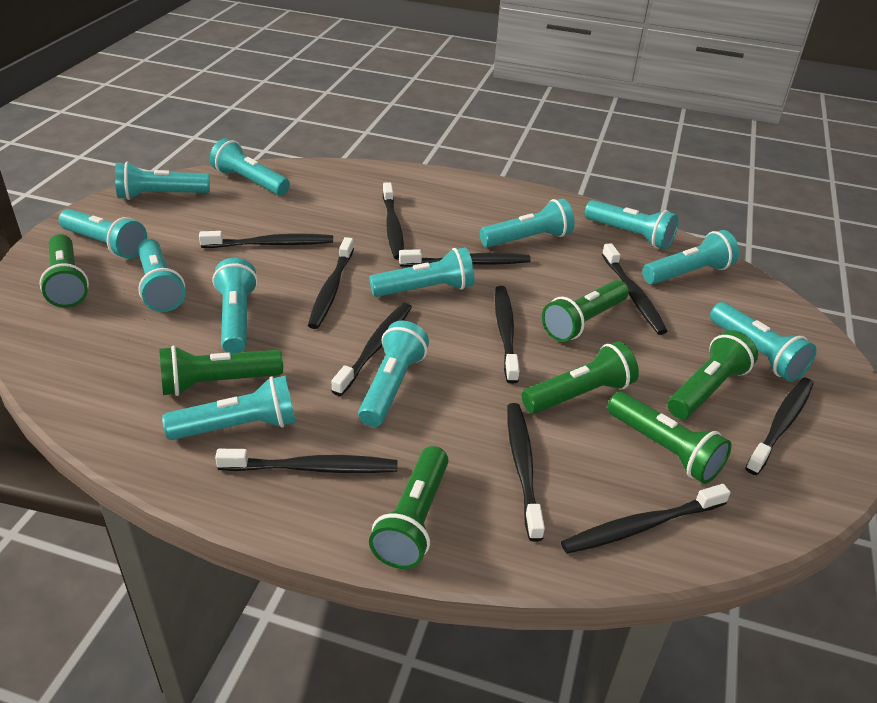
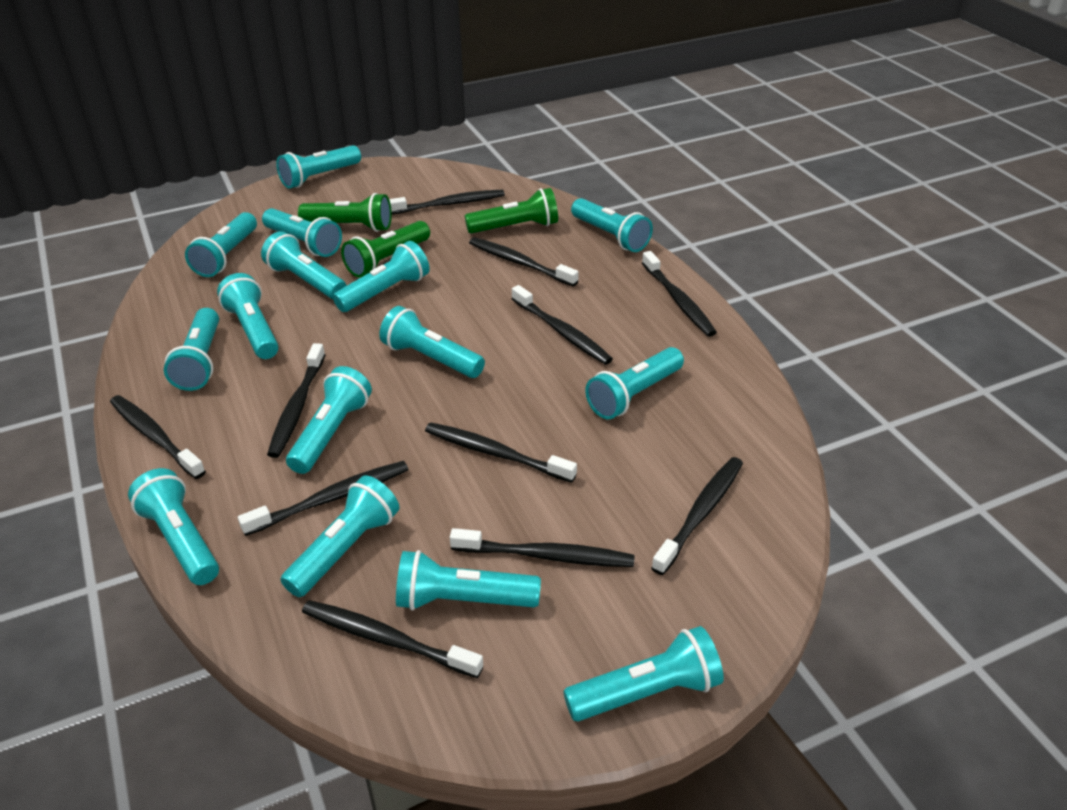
green flashlight: 7 -> 3
turquoise flashlight: 12 -> 15

